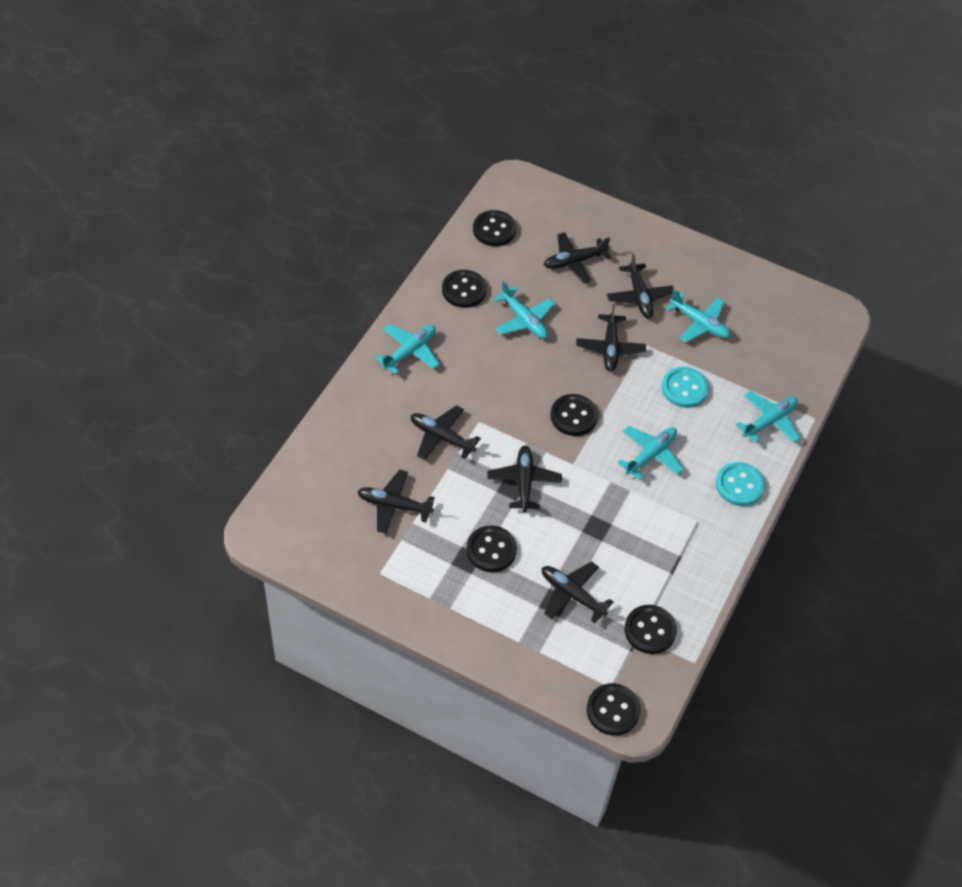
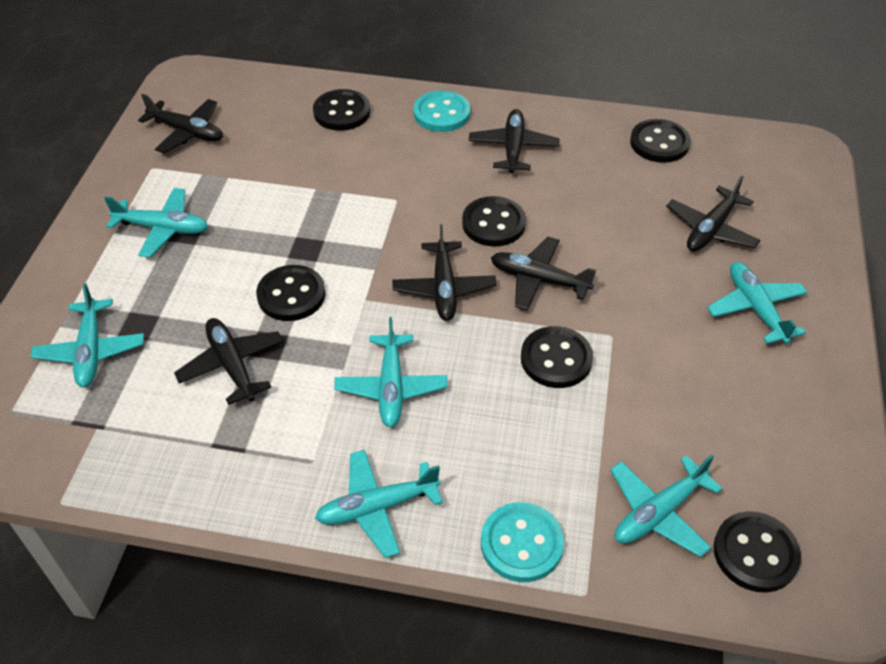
black plane: 7 -> 6
turquoise plane: 5 -> 6

